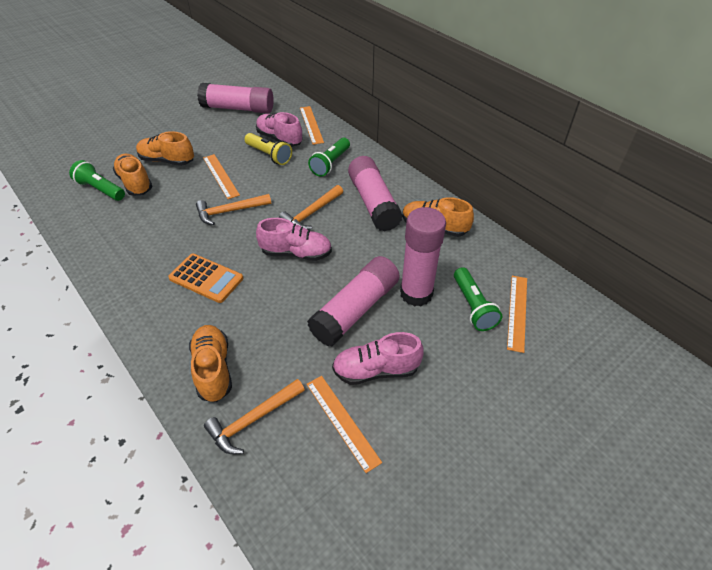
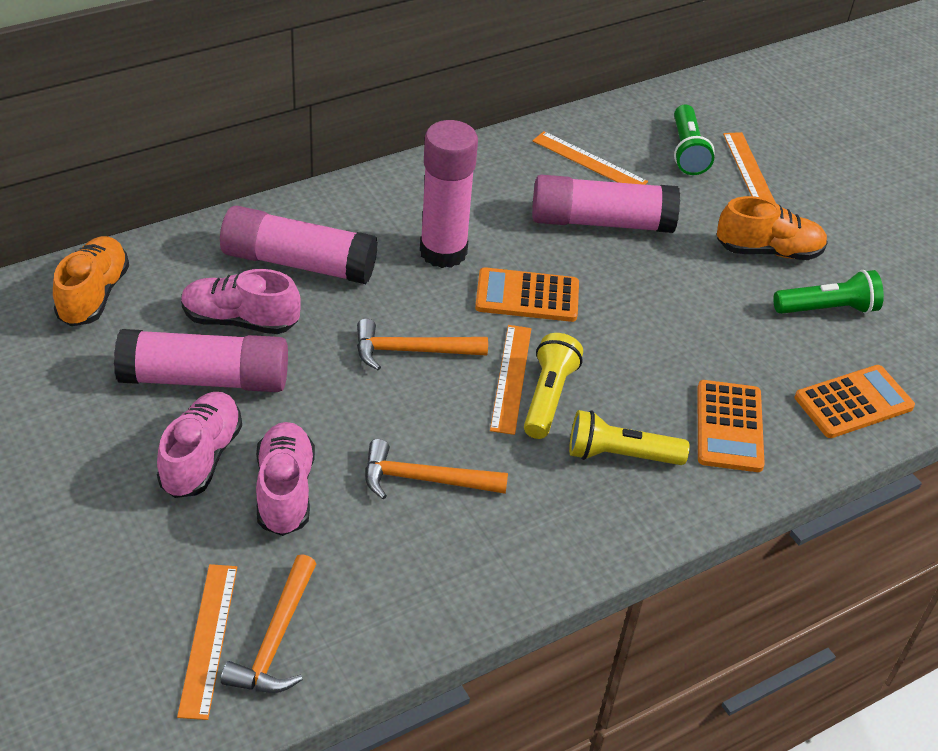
green flashlight: 3 -> 2
orange calculator: 1 -> 3
orange shoe: 4 -> 2
yellow flashlight: 1 -> 2

